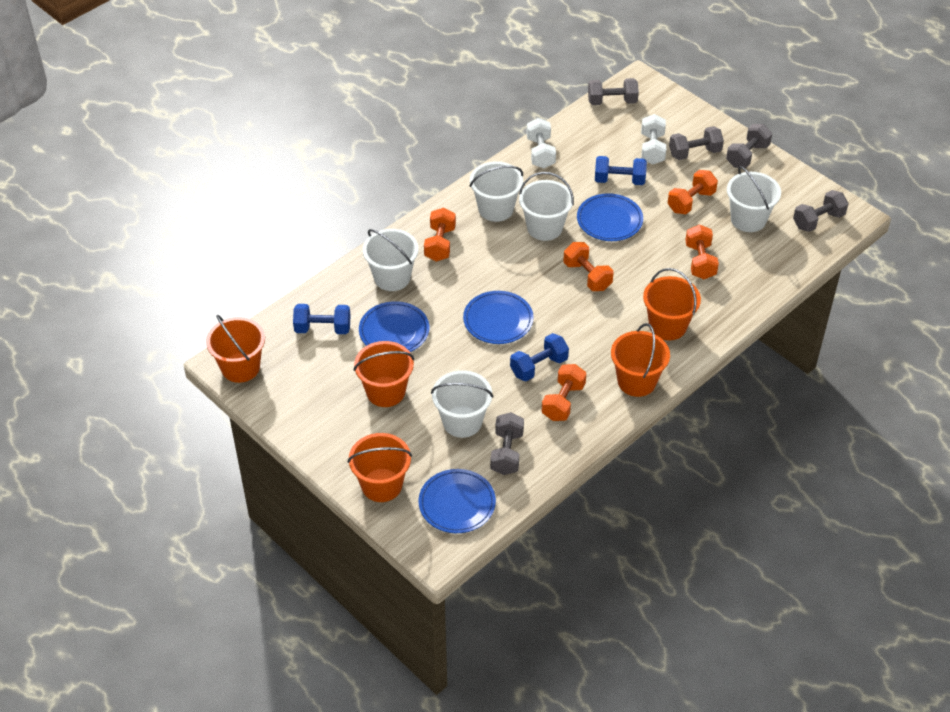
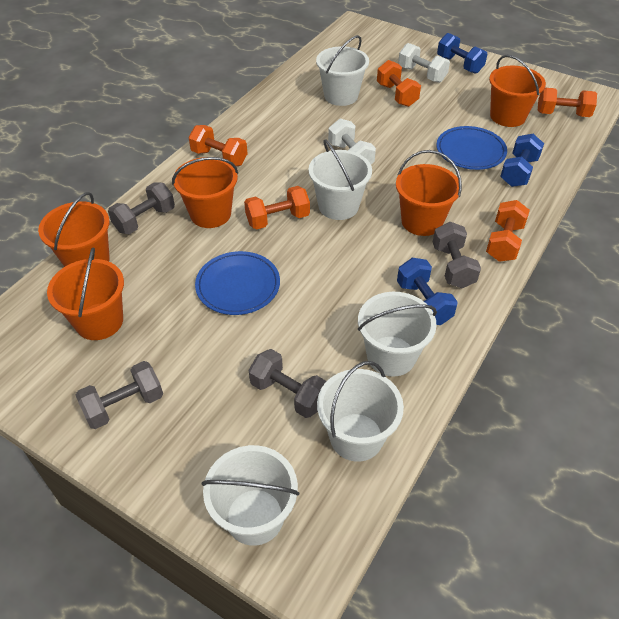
blue plate: 4 -> 2
grey dumbbell: 5 -> 4

